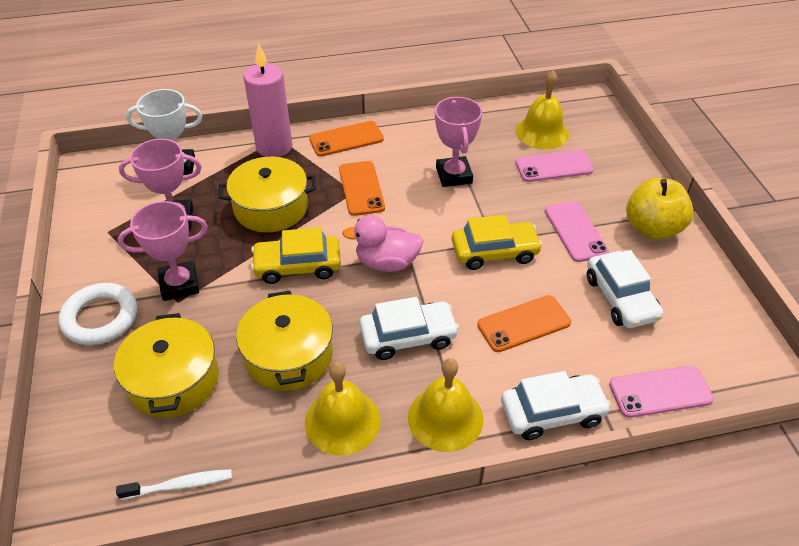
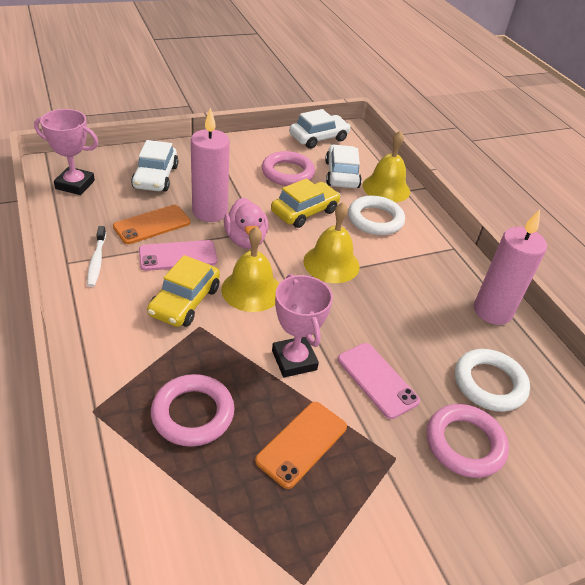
orange phone: 3 -> 2
pink candle: 1 -> 2
pink phone: 3 -> 2
pink ring: 0 -> 3
pink trophy: 3 -> 2
white ring: 1 -> 2
white trophy: 1 -> 0
yellow apple: 1 -> 0
yellow pot: 3 -> 0

